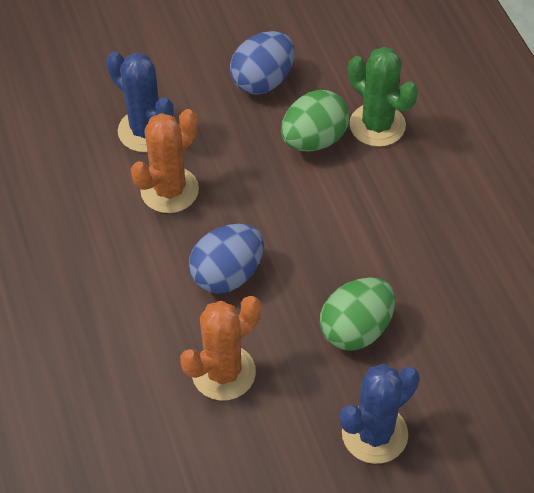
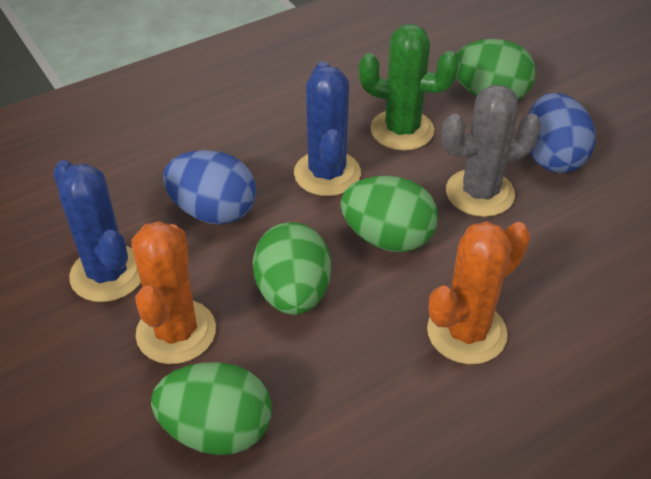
green egg: 2 -> 4
grey cactus: 0 -> 1

